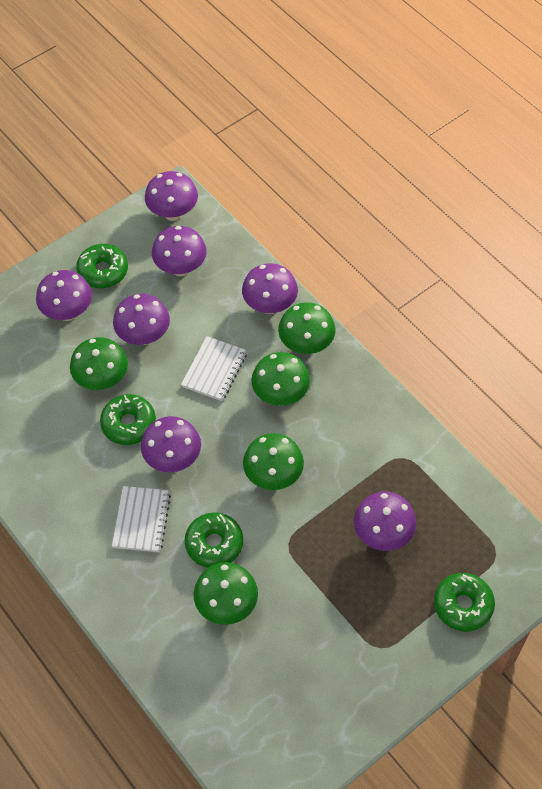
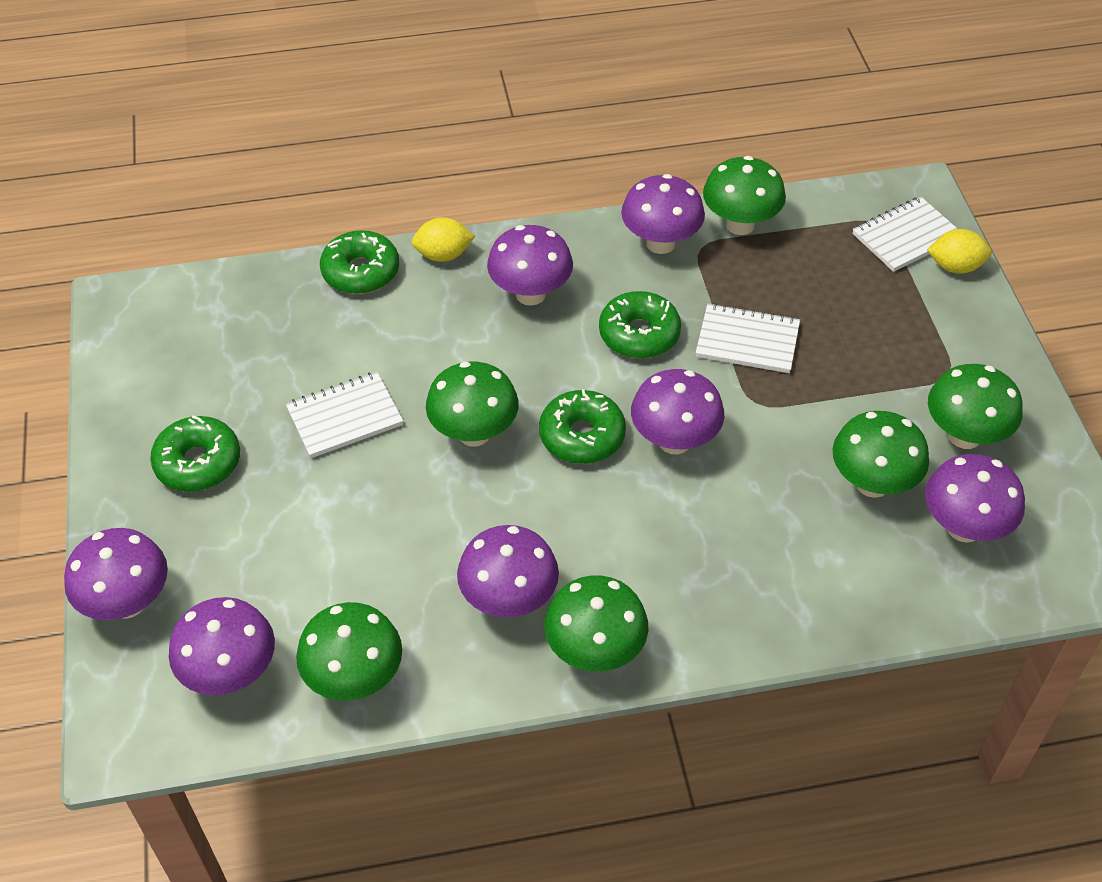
green mushroom: 5 -> 6
white notebook: 2 -> 3
yellow lemon: 0 -> 2

